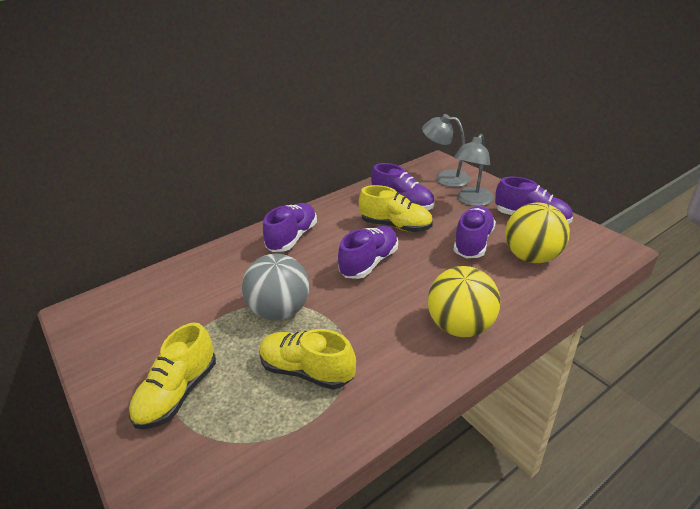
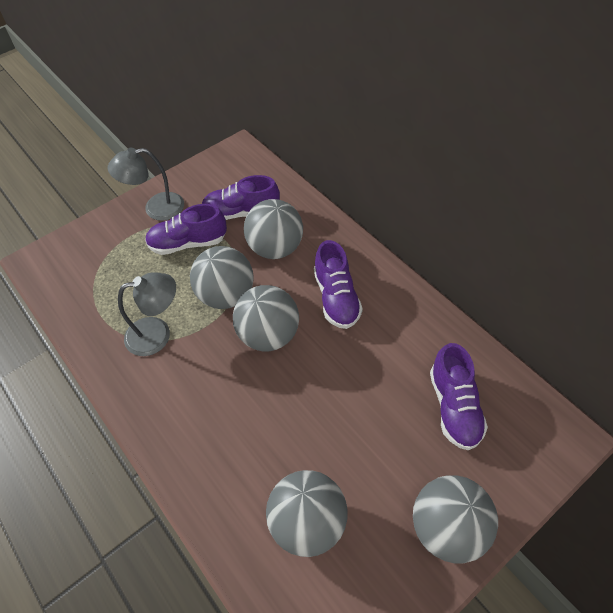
grey ball: 1 -> 5
purple shoe: 5 -> 4
yellow ball: 2 -> 0
yellow shoe: 3 -> 0

